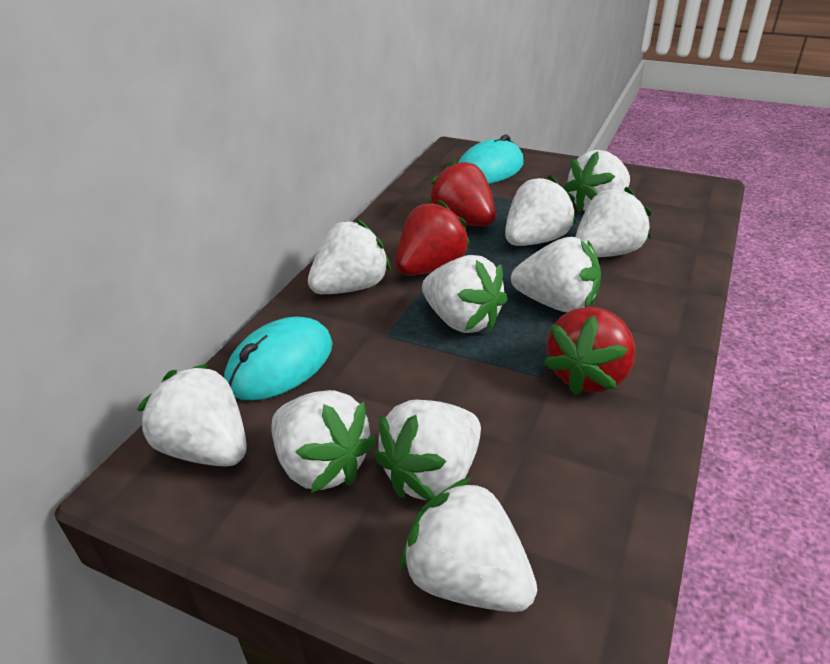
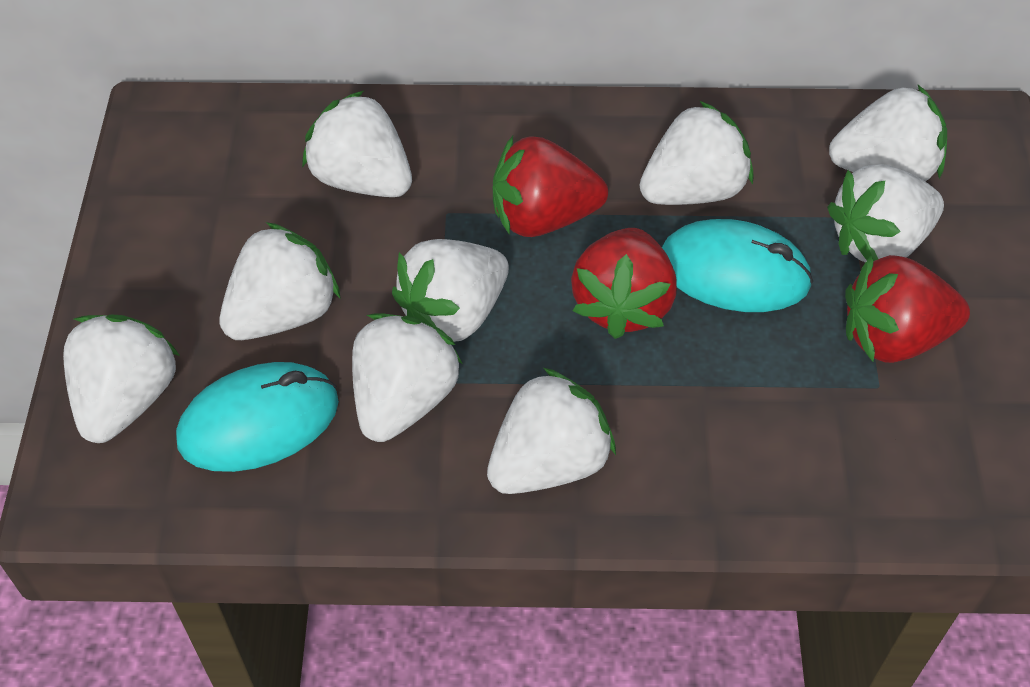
white strawberry: 10 -> 9

